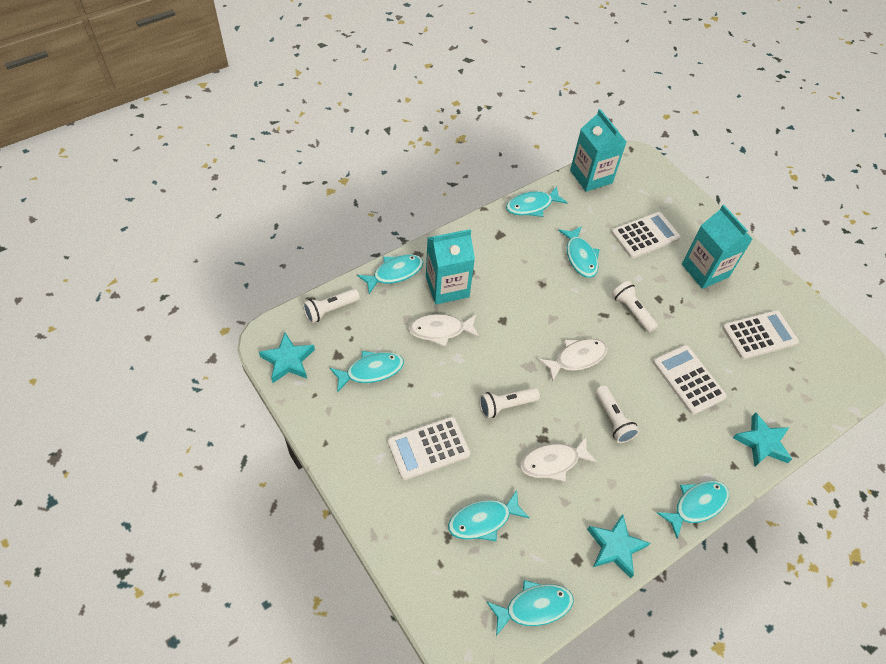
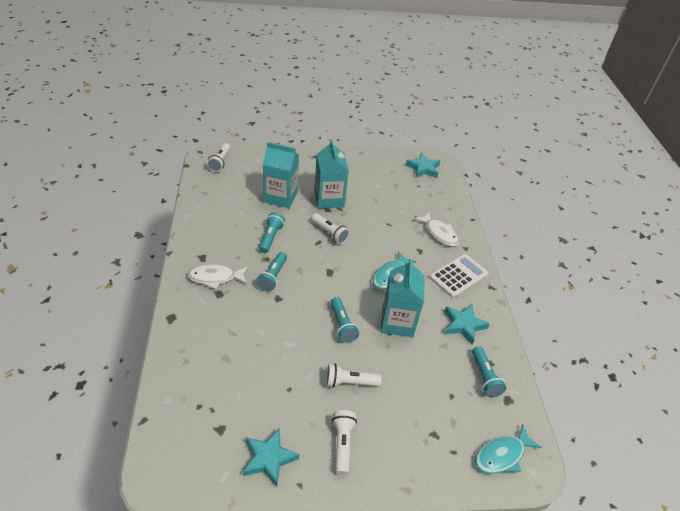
turquoise fish: 7 -> 2
turquoise flashlight: 0 -> 4
white calculator: 4 -> 1
white fish: 3 -> 2

